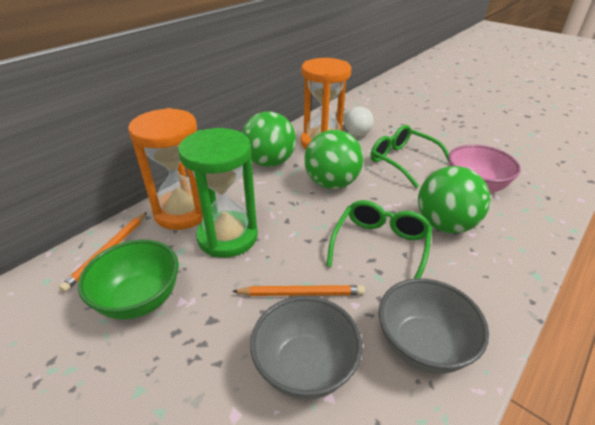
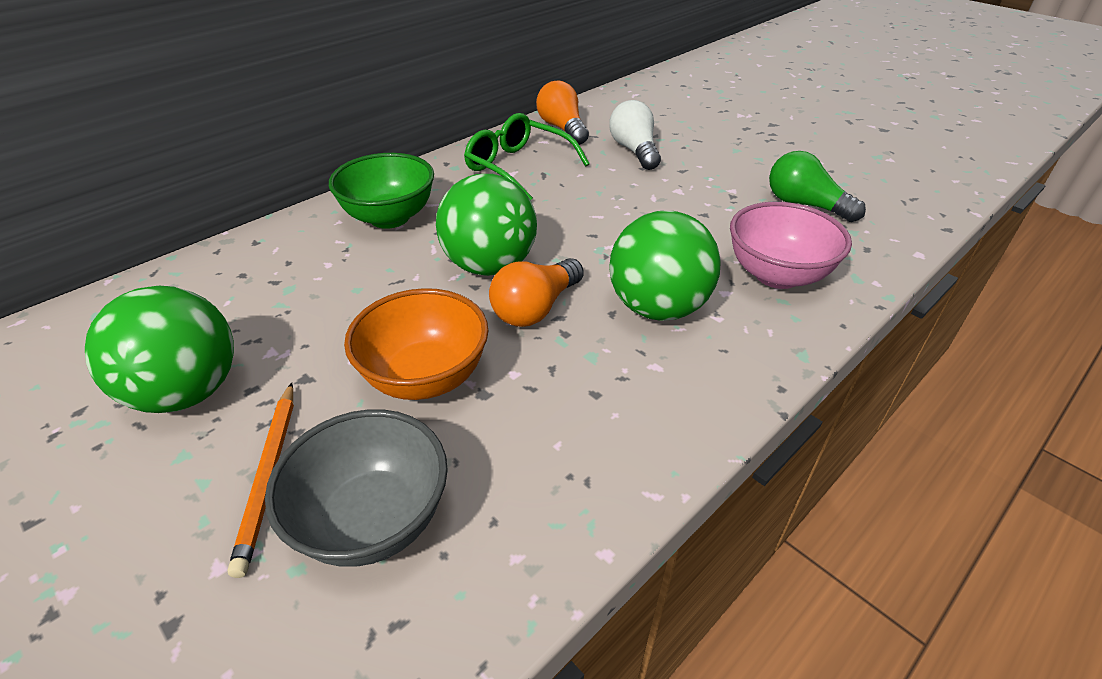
green glasses: 2 -> 1
green hourglass: 1 -> 0
green light bulb: 0 -> 1
grey bowl: 2 -> 1
orange bowl: 0 -> 1
orange hourglass: 2 -> 0
orange light bulb: 0 -> 2
orange pencil: 2 -> 1

